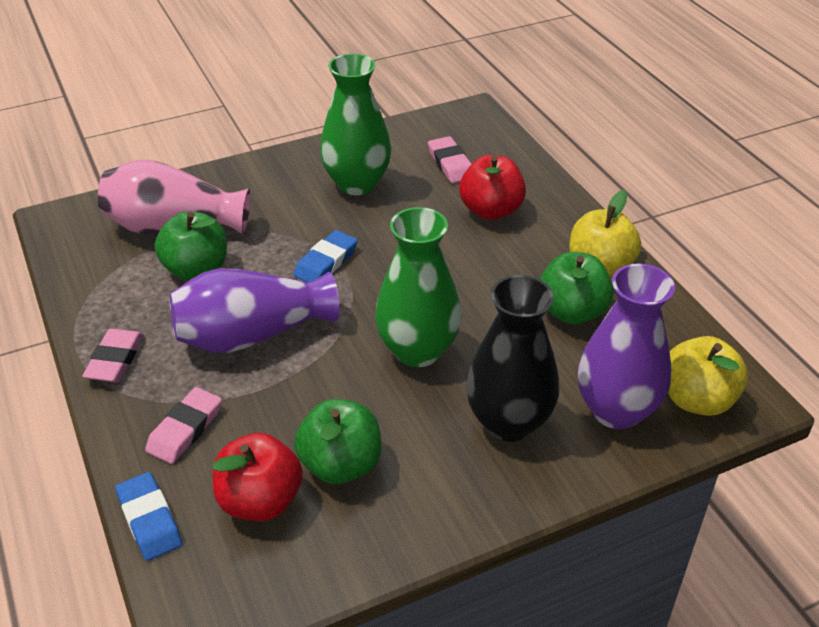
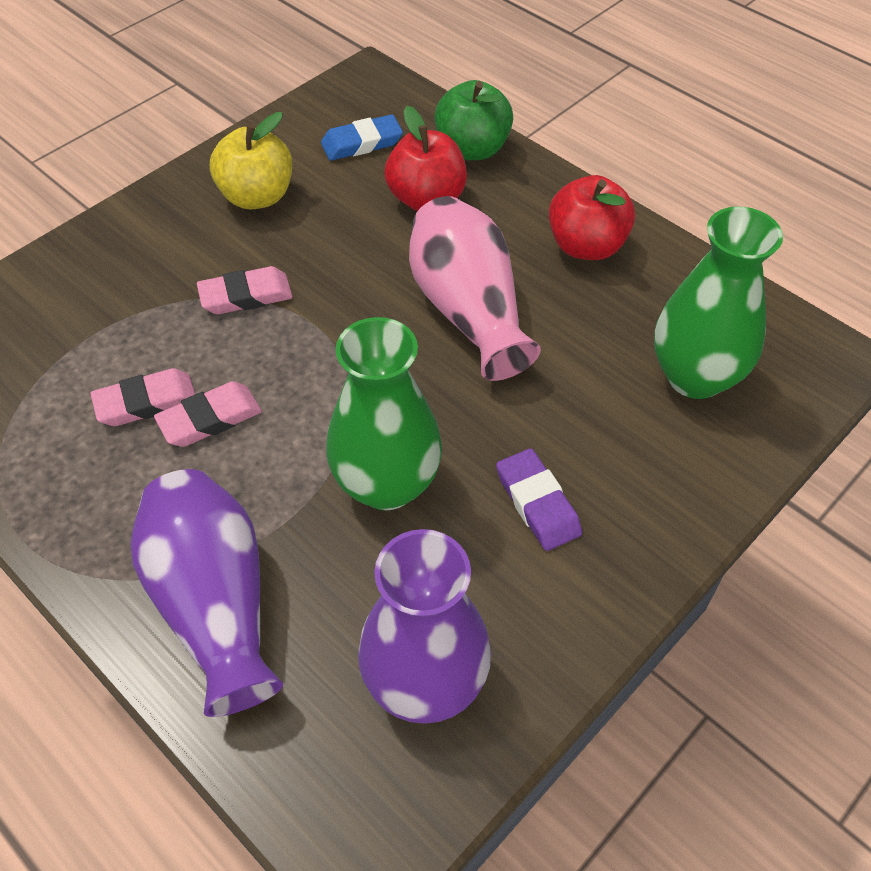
black vase: 1 -> 0
blue eraser: 2 -> 1
green apple: 3 -> 1
purple eraser: 0 -> 1
yellow apple: 2 -> 1

